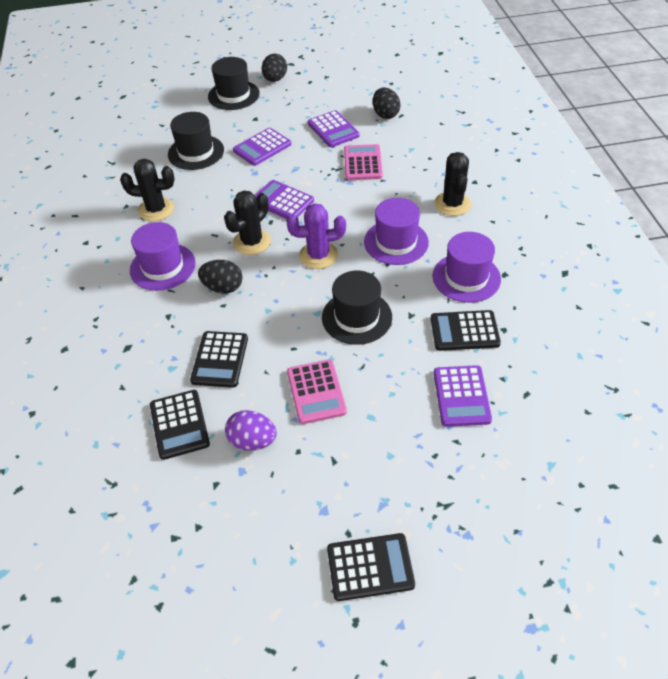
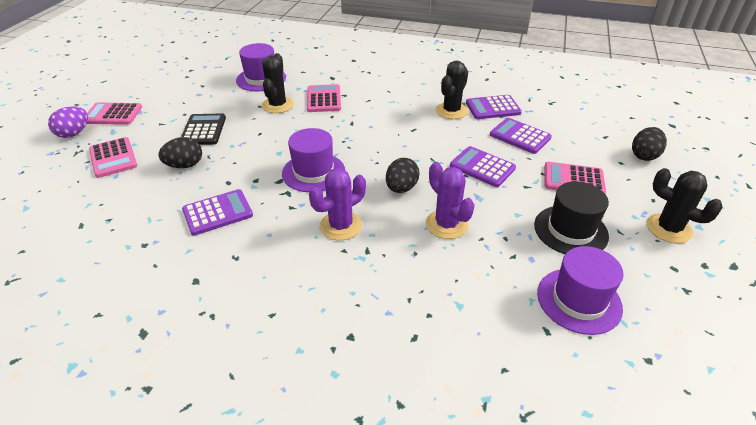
black calculator: 4 -> 1
black hat: 3 -> 1
pink calculator: 2 -> 4
purple cactus: 1 -> 2

